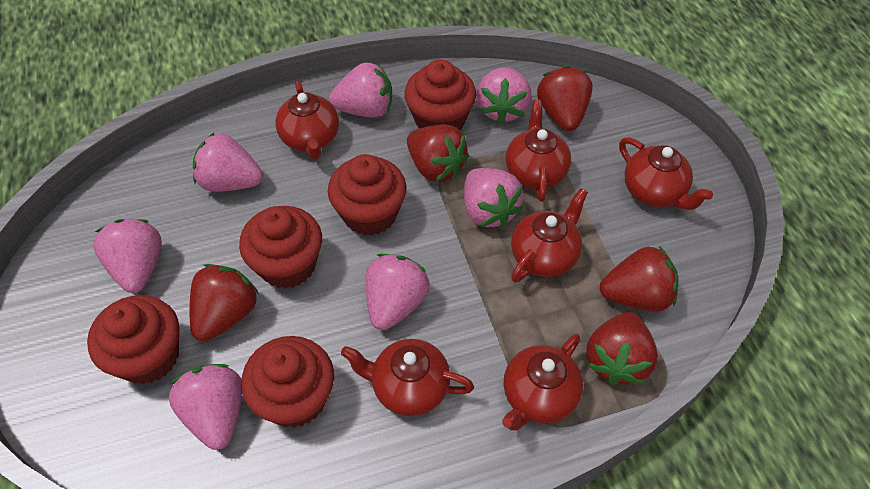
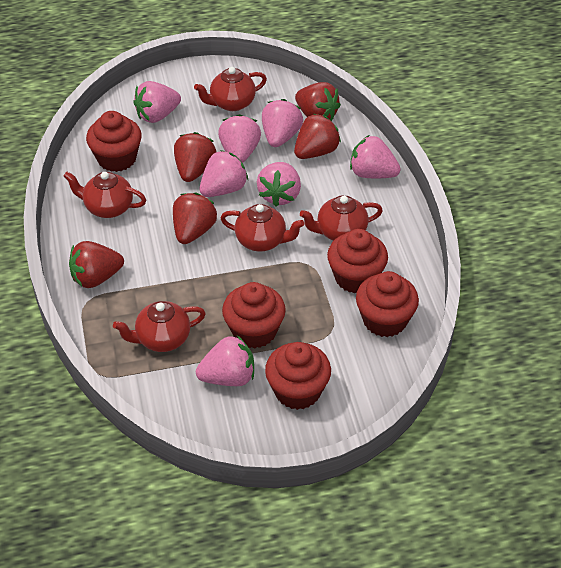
red teapot: 6 -> 5

